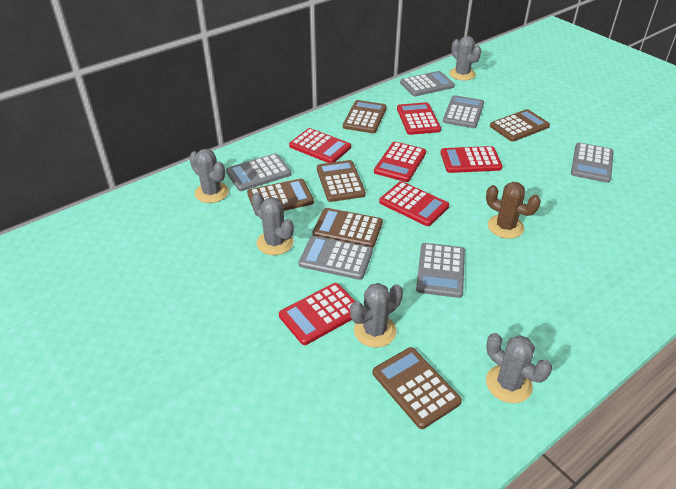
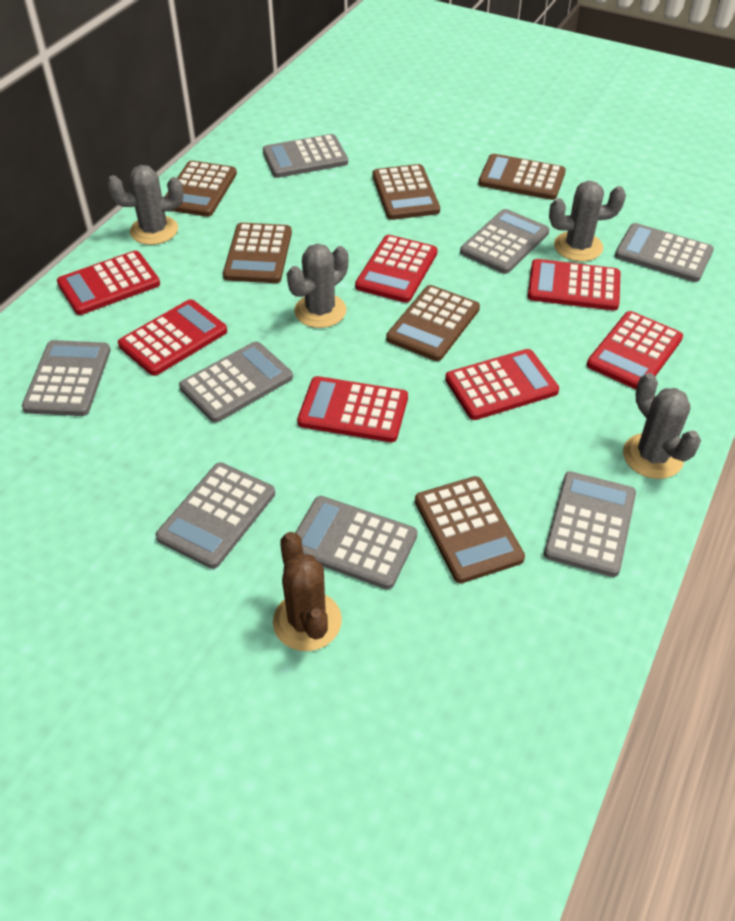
grey cactus: 5 -> 4
grey calculator: 6 -> 8
red calculator: 6 -> 7

